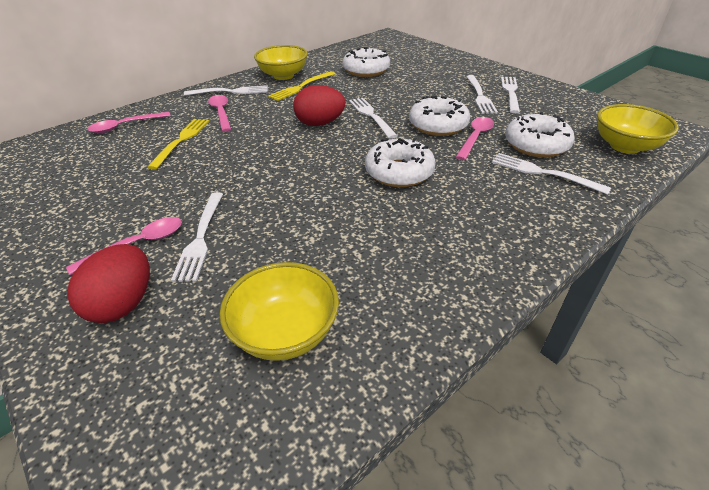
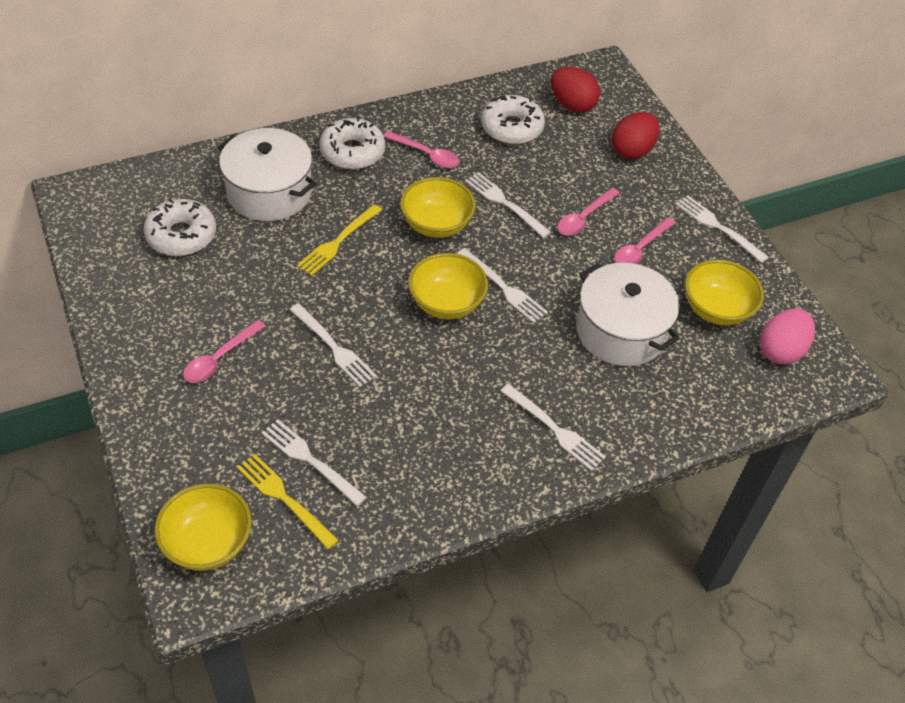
pink egg: 0 -> 1
white donut: 4 -> 3
white pot: 0 -> 2
yellow bowl: 3 -> 4

